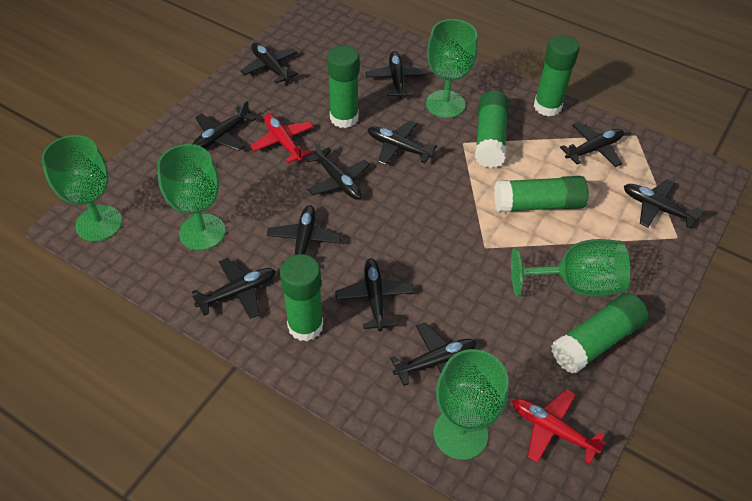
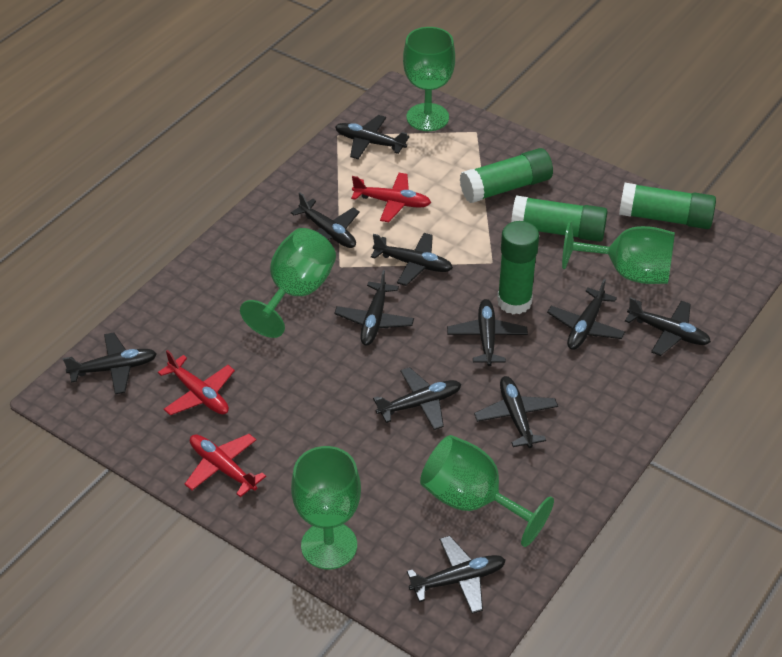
green glue stick: 6 -> 4
red plane: 2 -> 3

